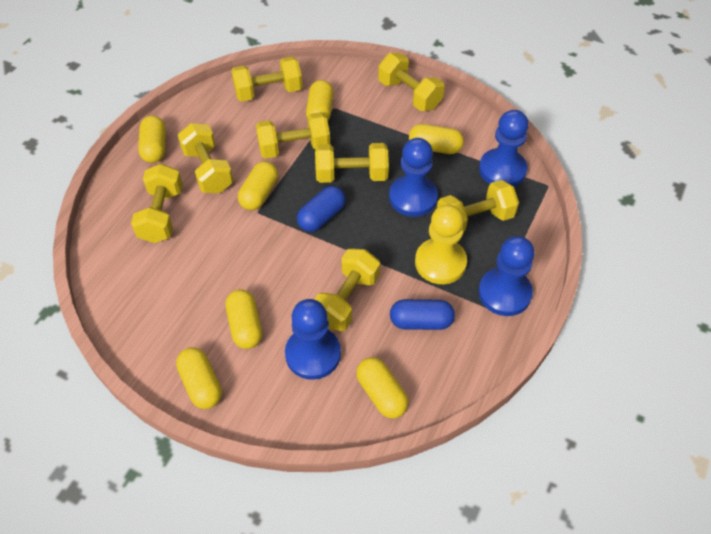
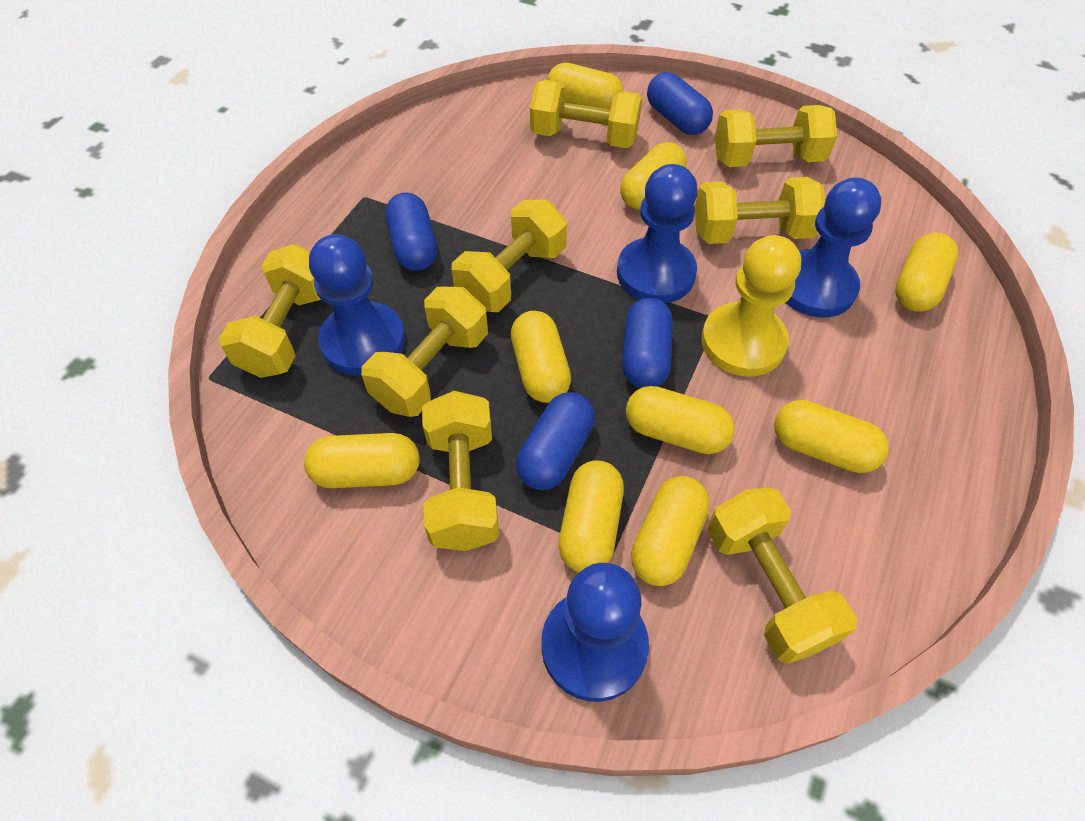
blue capsule: 2 -> 4
yellow capsule: 7 -> 9

